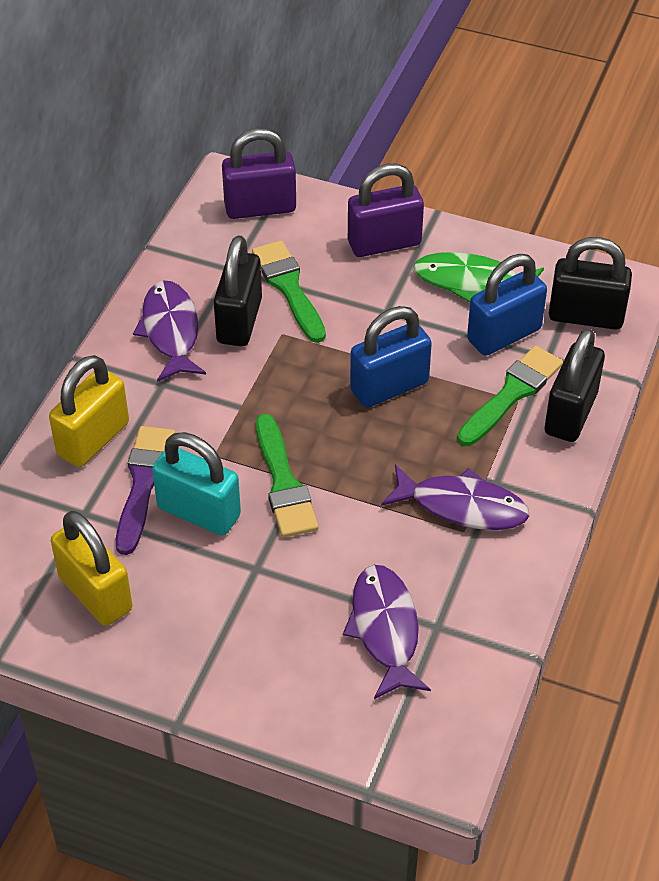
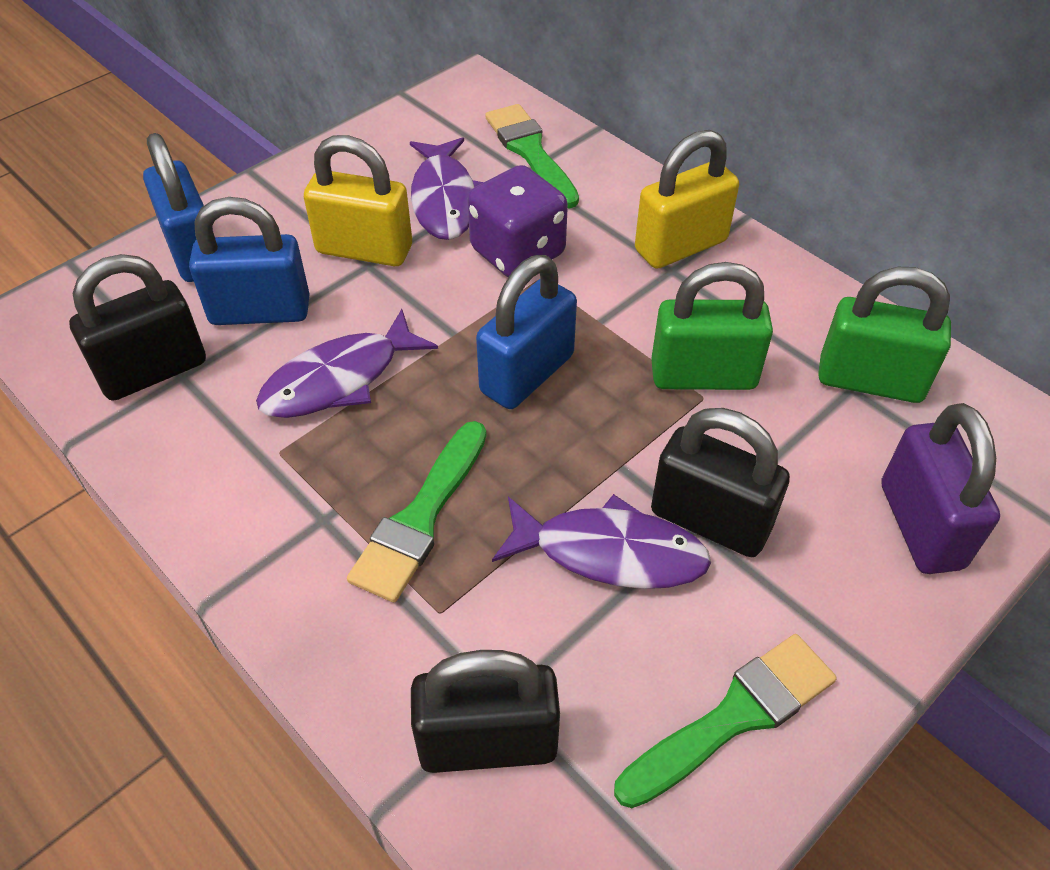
blue padlock: 2 -> 3
green fish: 1 -> 0
green padlock: 0 -> 2
purple brush: 1 -> 0
purple dice: 0 -> 1
purple padlock: 2 -> 1
turquoise padlock: 1 -> 0

